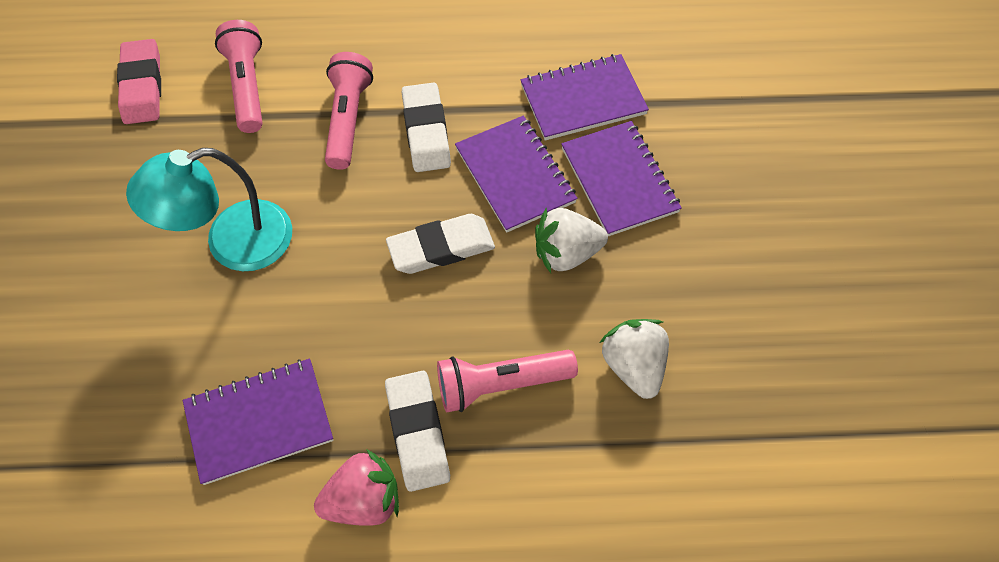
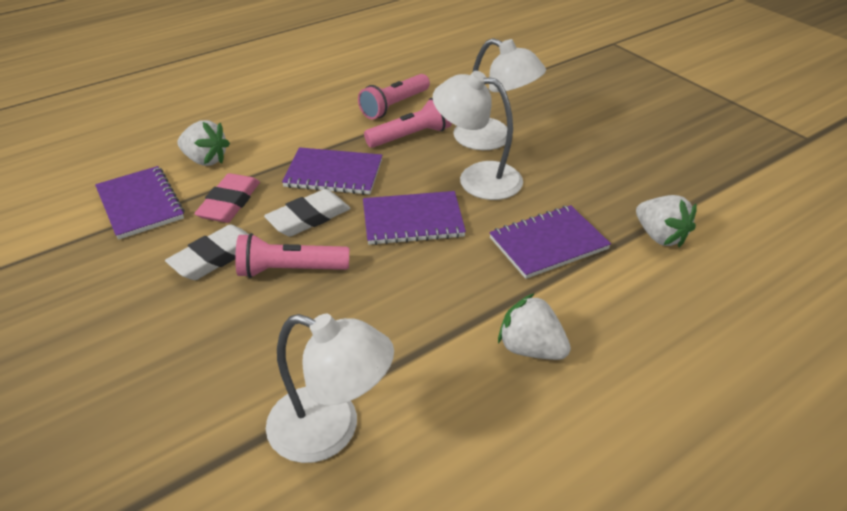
pink strawberry: 1 -> 0
turquoise lamp: 1 -> 0
white eraser: 3 -> 2
white lamp: 0 -> 3
white strawberry: 2 -> 3

